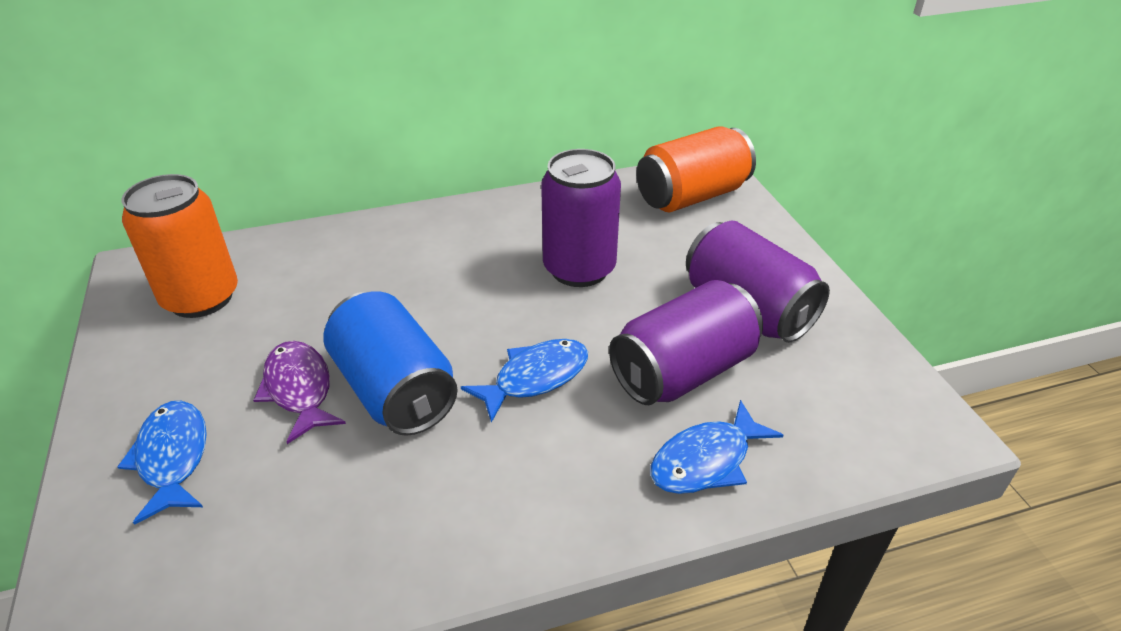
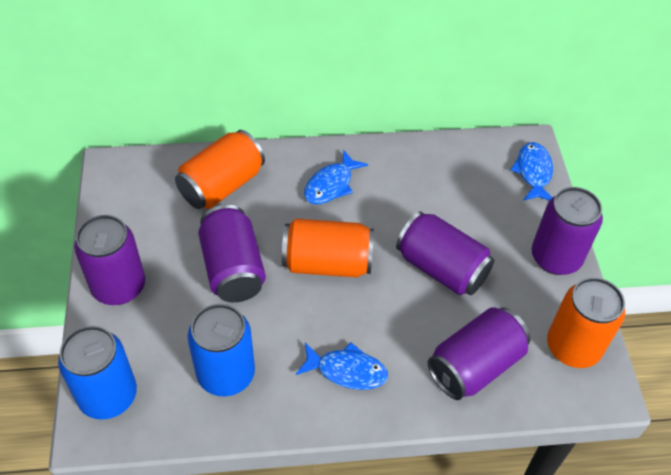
blue can: 1 -> 2
orange can: 2 -> 3
purple can: 3 -> 5
purple fish: 1 -> 0

